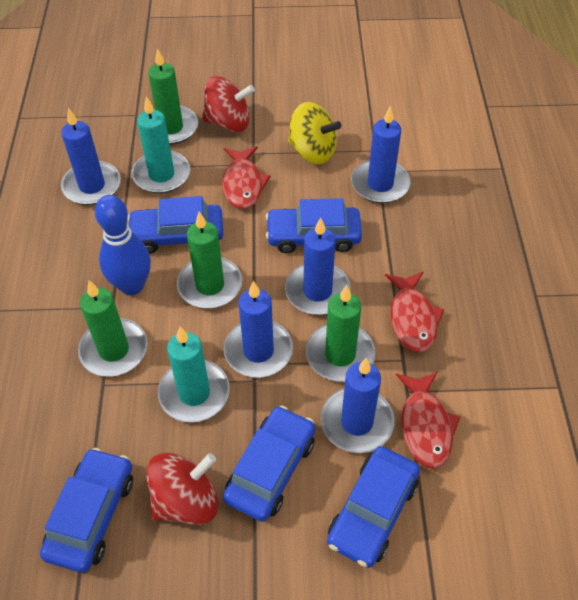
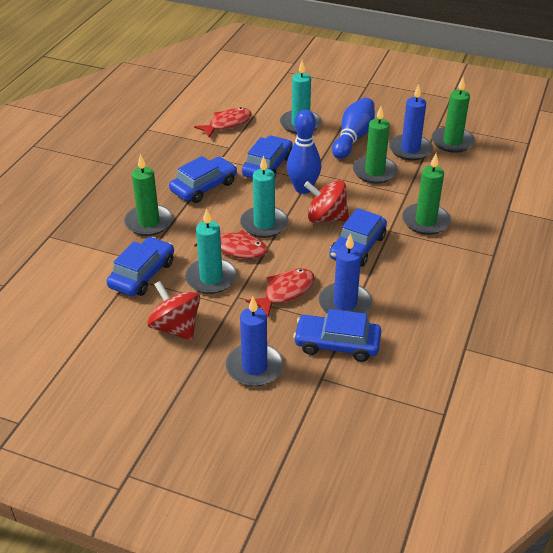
blue bowling pin: 1 -> 2
blue candle: 5 -> 3
turquoise candle: 2 -> 3
yellow spinning top: 1 -> 0

